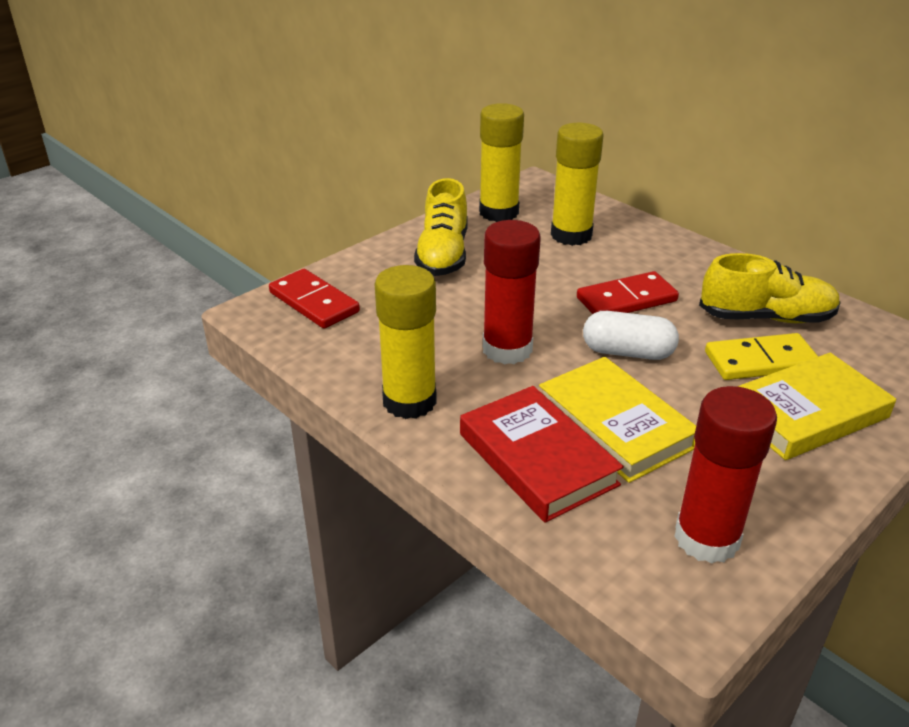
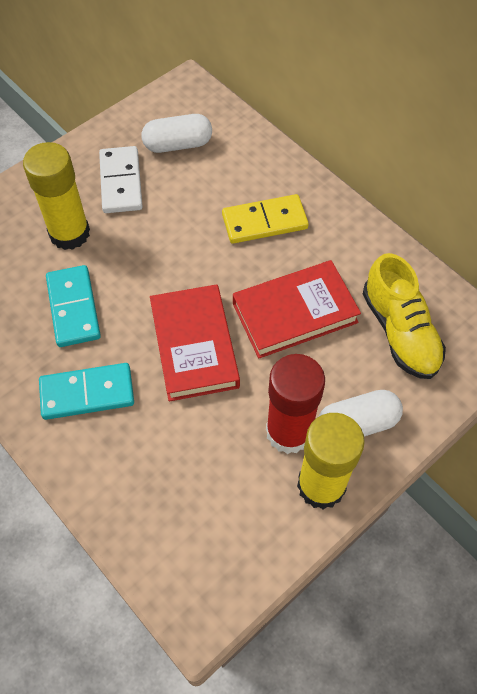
red book: 1 -> 2
red domino: 2 -> 0
red glue stick: 2 -> 1
turquoise domino: 0 -> 2
white capsule: 1 -> 2
white domino: 0 -> 1
yellow book: 2 -> 0
yellow glue stick: 3 -> 2
yellow shoe: 2 -> 1

